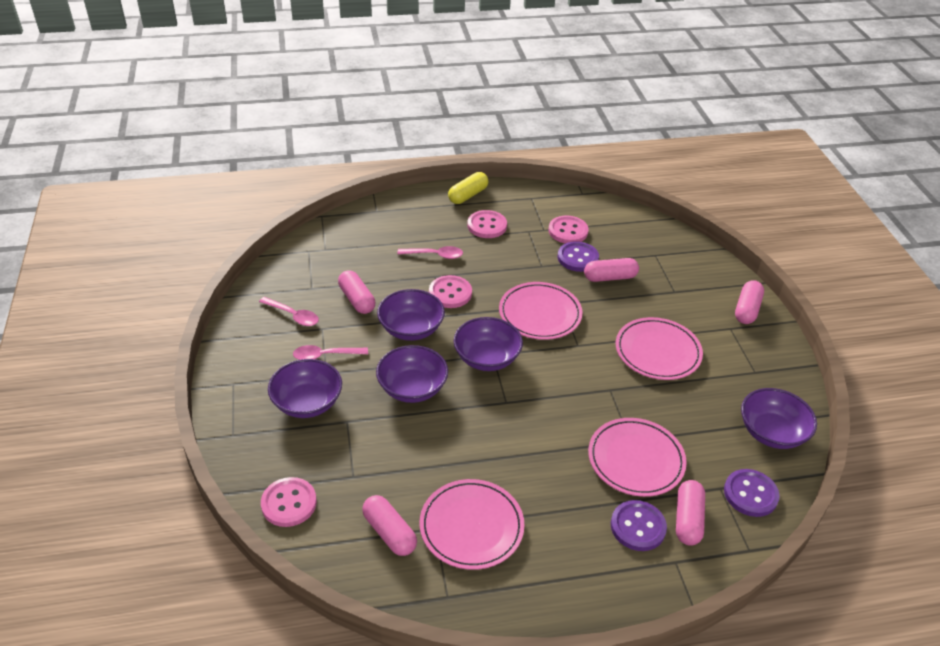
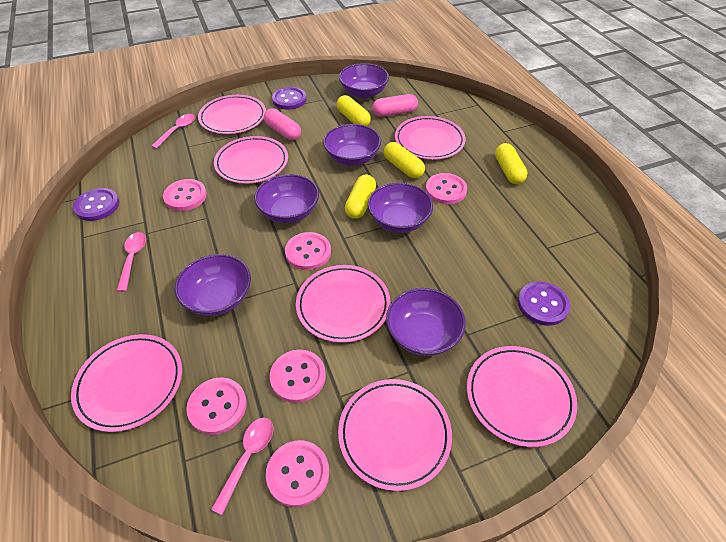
pink button: 4 -> 6
pink capsule: 5 -> 2
pink plate: 4 -> 7
purple bowl: 5 -> 6
yellow capsule: 1 -> 4

